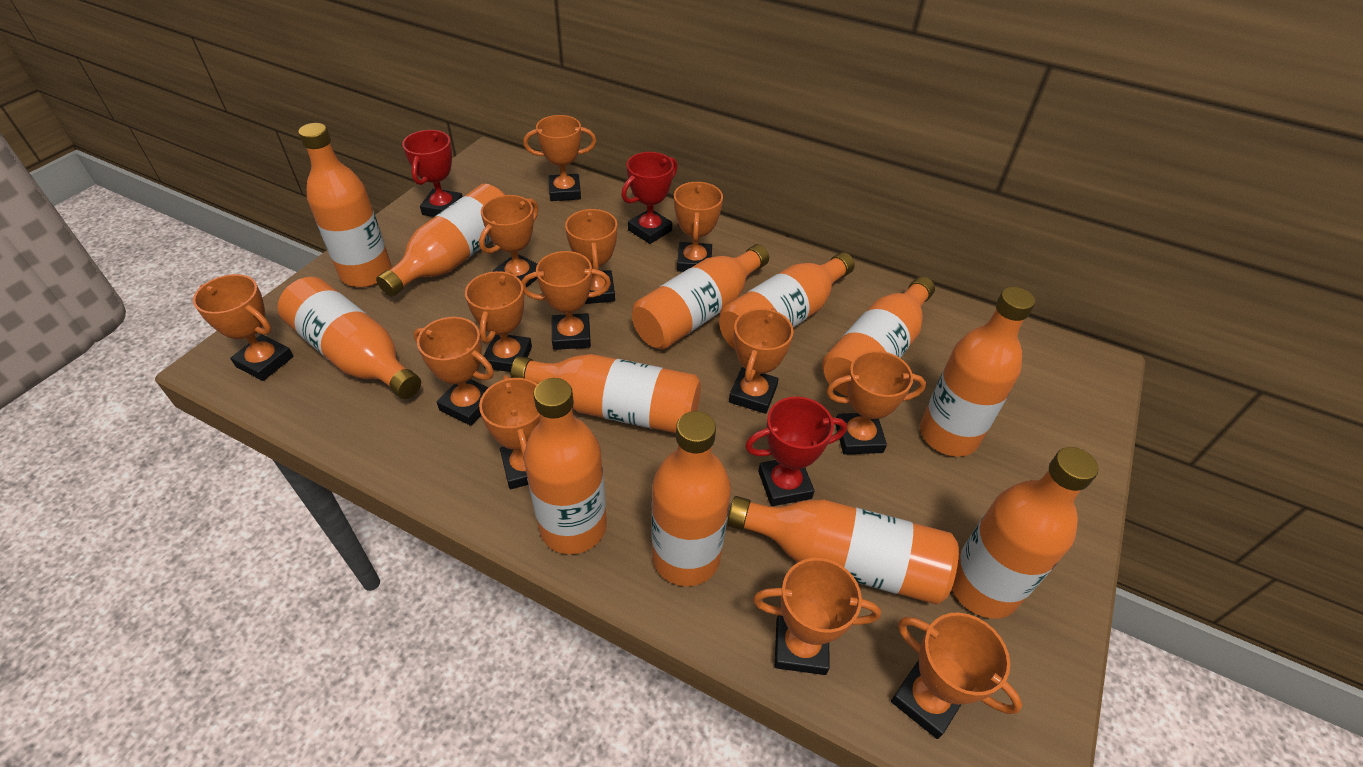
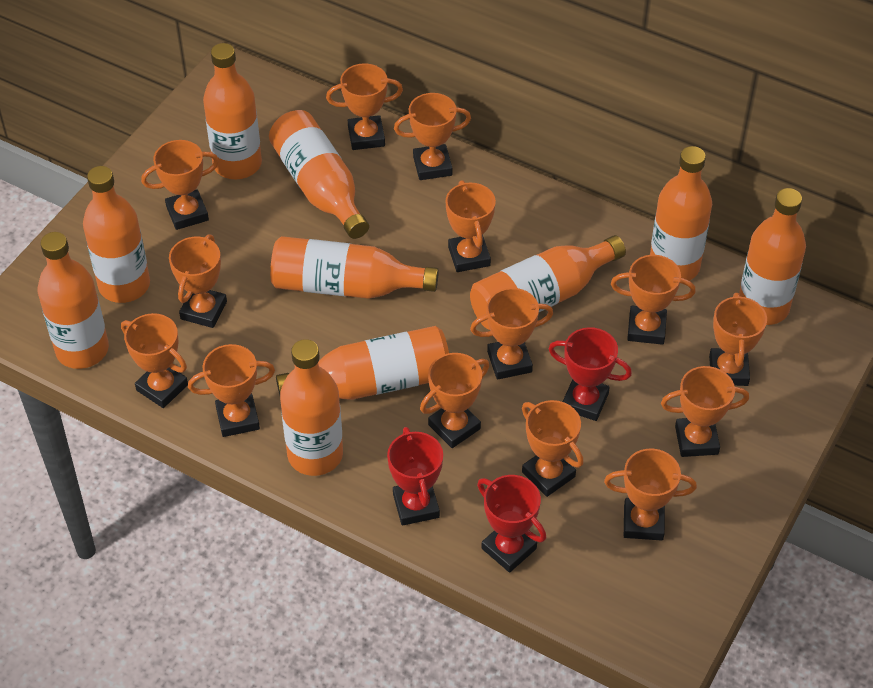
orange bottle: 12 -> 10
orange trophy: 13 -> 14

